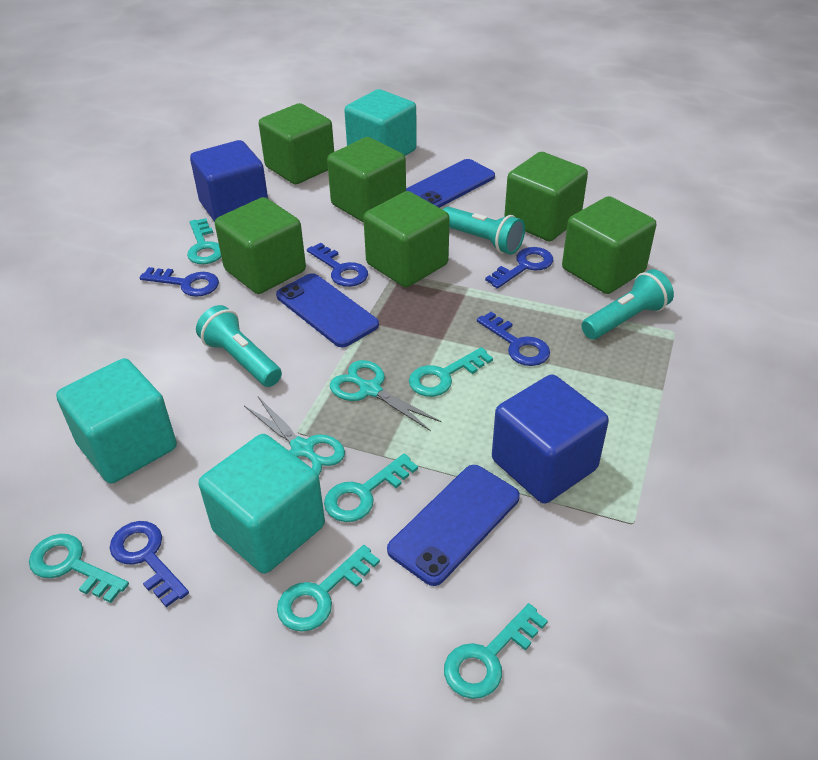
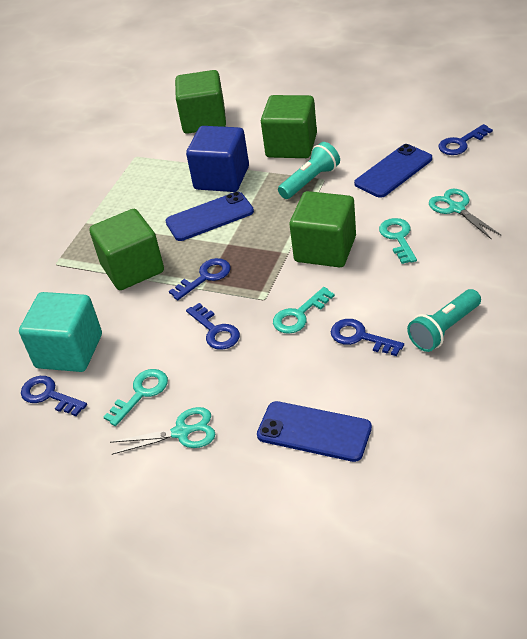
blue cube: 2 -> 1
green cube: 6 -> 4
turquoise cube: 3 -> 1
turquoise flashlight: 3 -> 2
turquoise key: 6 -> 3

